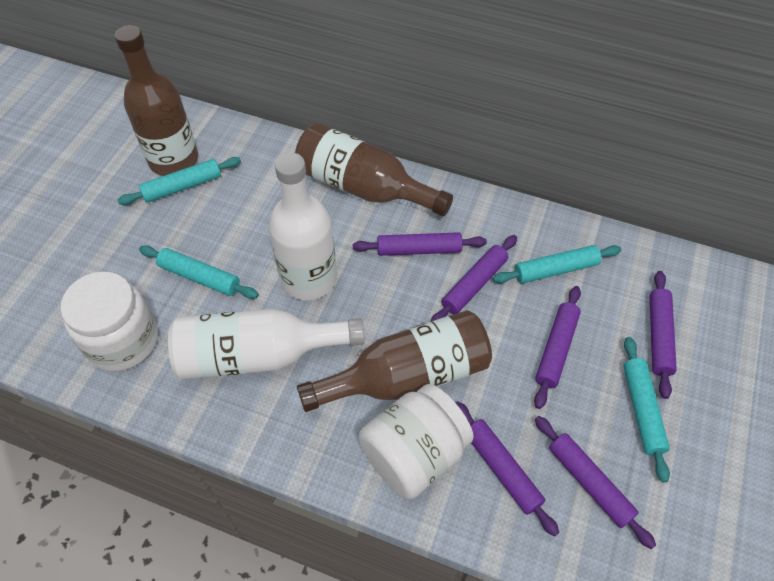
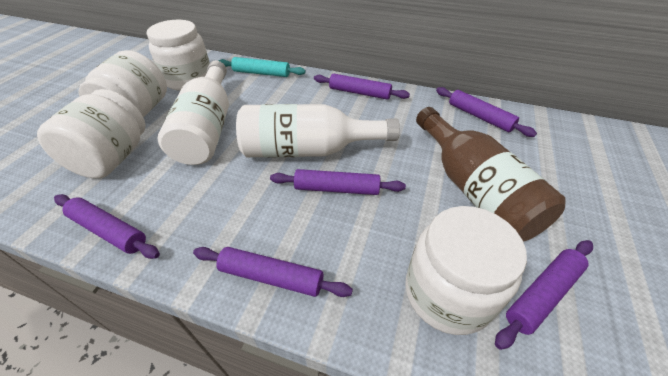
brown bottle: 3 -> 1
turquoise rolling pin: 4 -> 1
white jar: 2 -> 4

